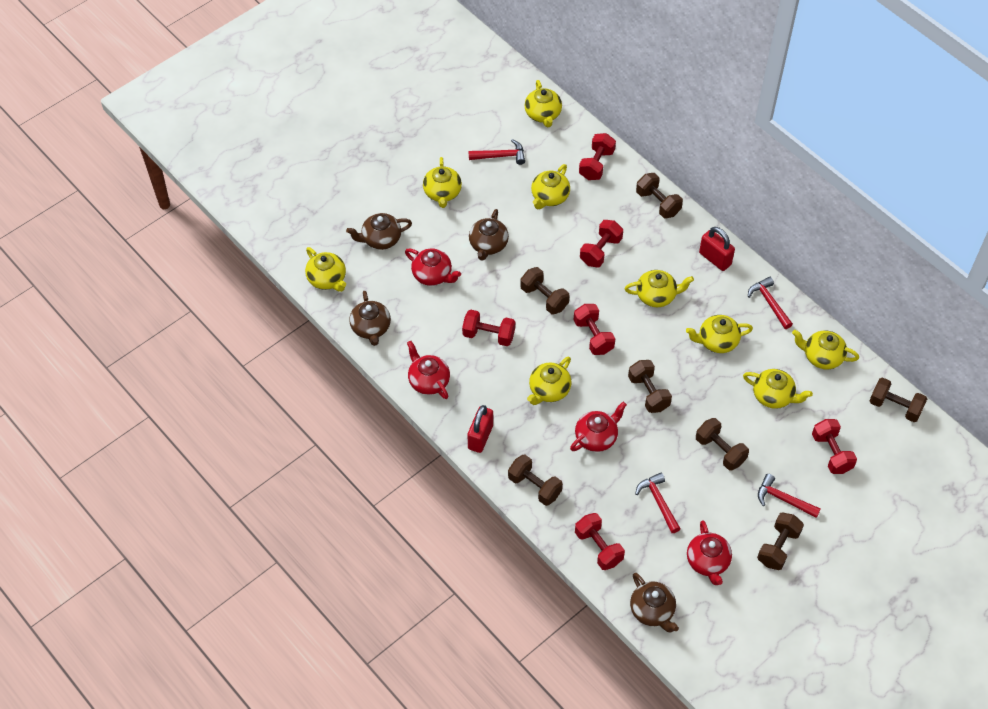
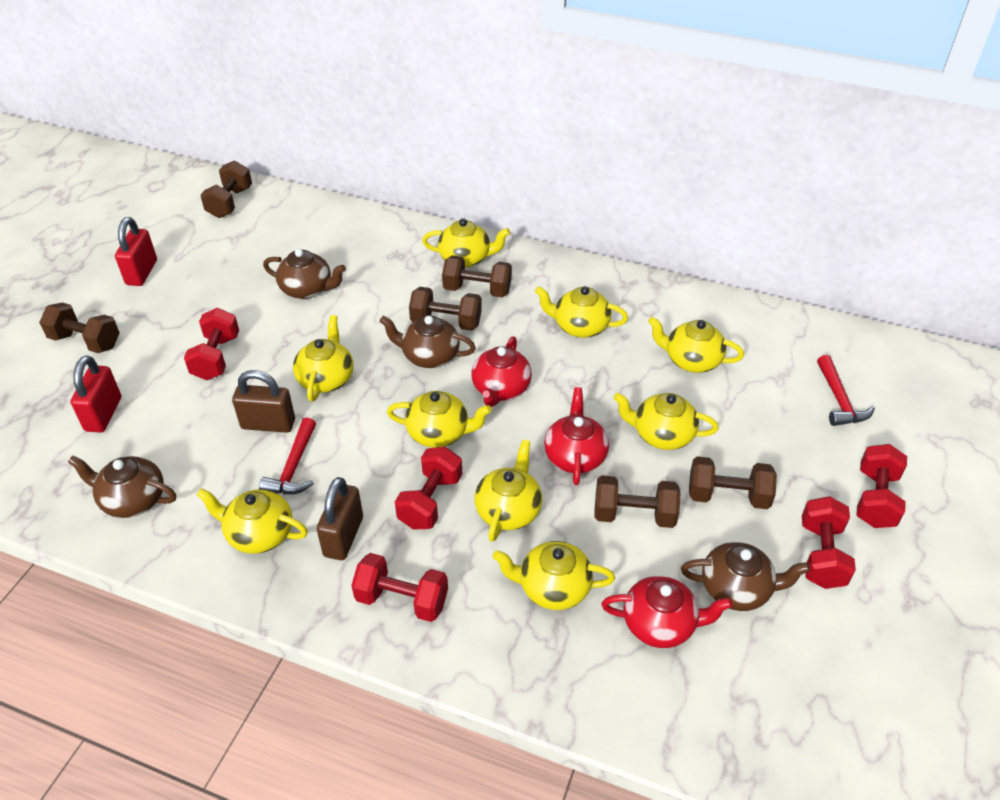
brown dumbbell: 7 -> 6
brown padlock: 0 -> 2
red dumbbell: 6 -> 5
red hammer: 4 -> 2
red teapot: 4 -> 3

